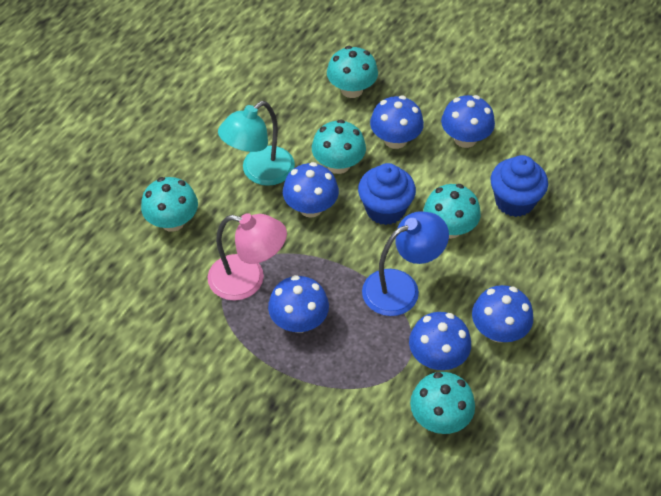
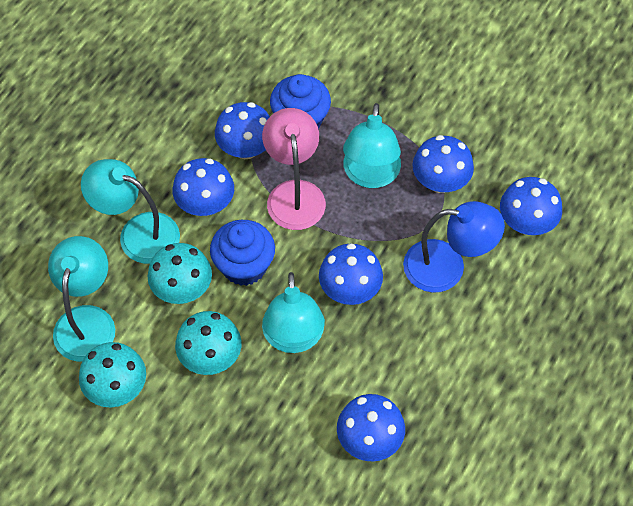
turquoise lamp: 1 -> 4
turquoise mushroom: 5 -> 3

